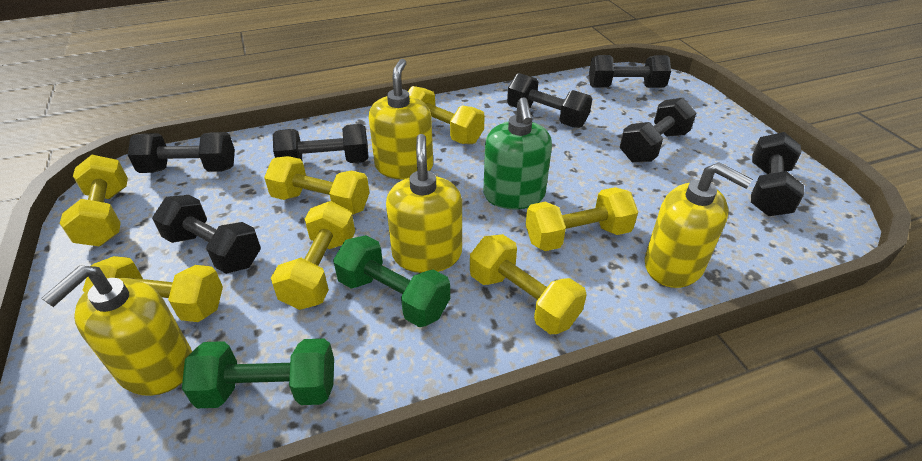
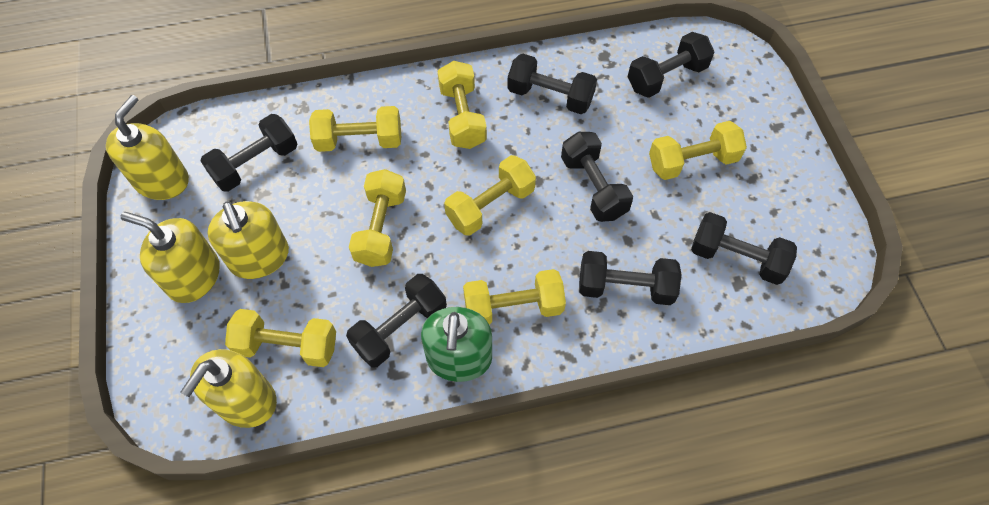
green dumbbell: 2 -> 0

